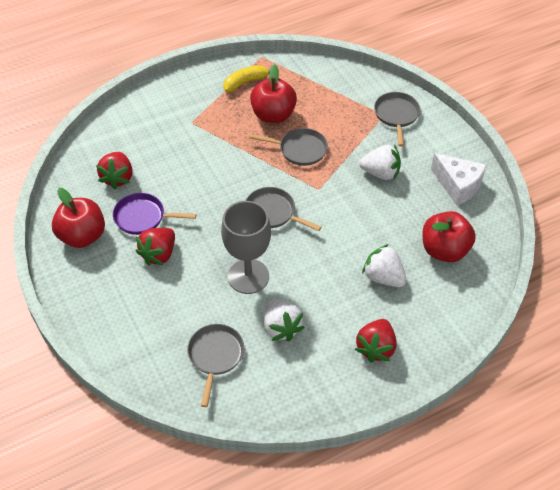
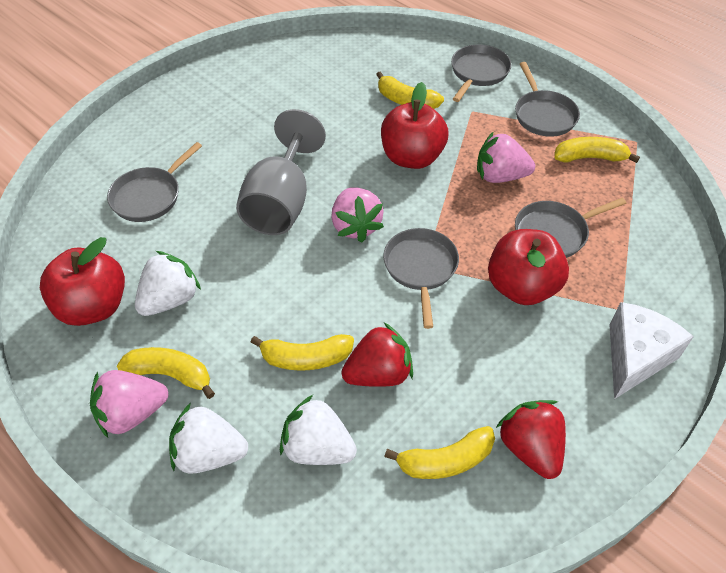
grey pan: 4 -> 5
pink strawberry: 0 -> 3
purple pan: 1 -> 0
red strawberry: 3 -> 2
yellow banana: 1 -> 5

